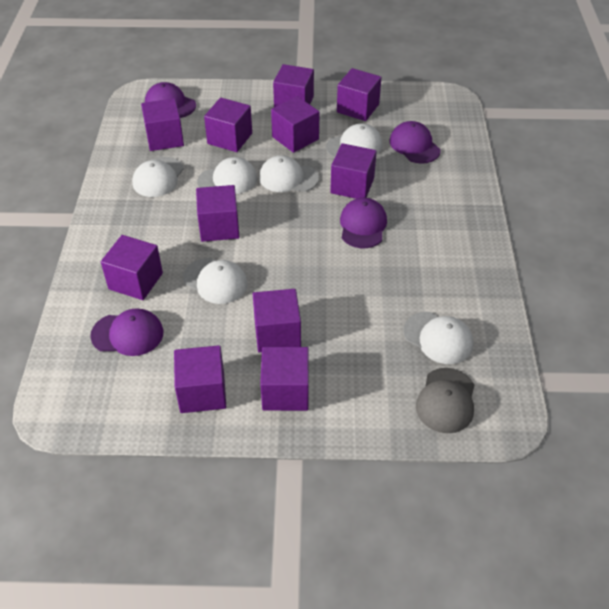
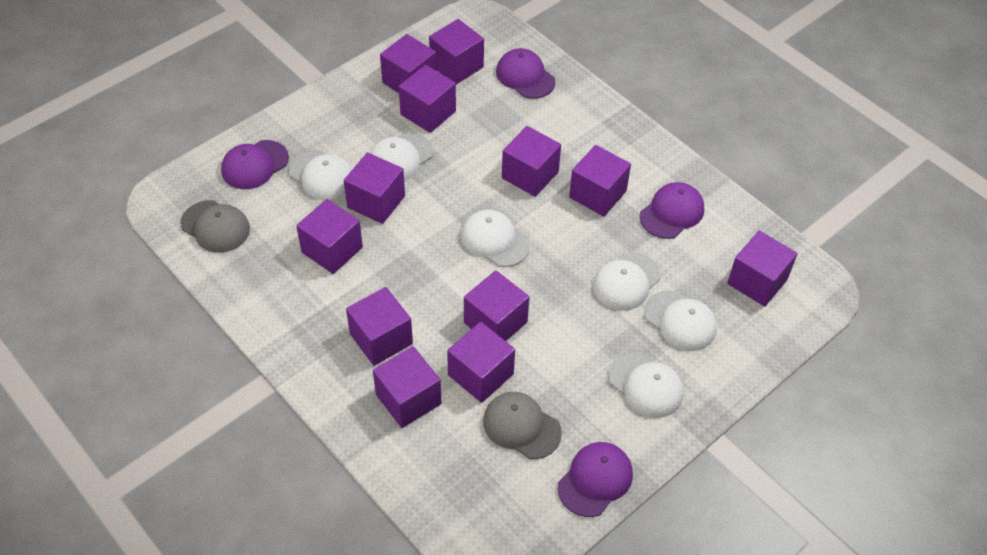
grey cap: 1 -> 2
purple cube: 11 -> 12

